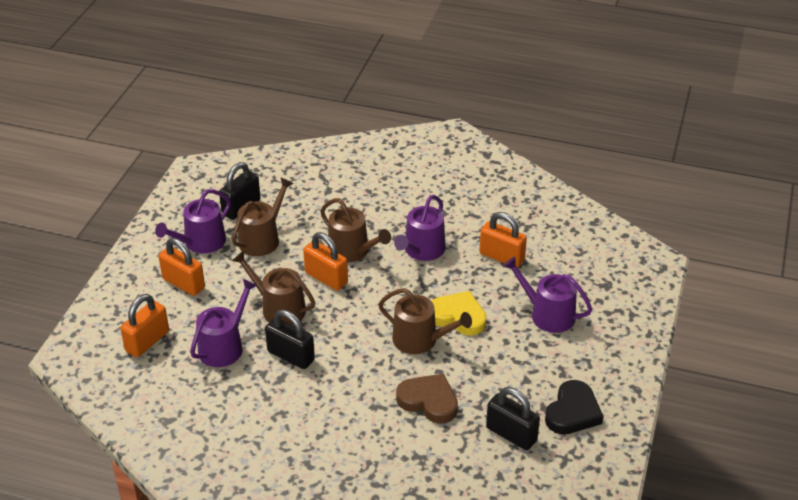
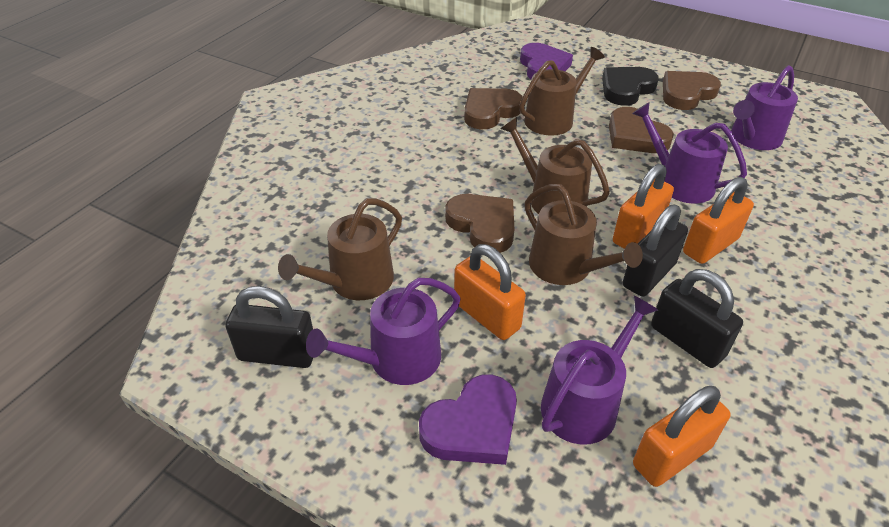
brown heart: 1 -> 4
purple heart: 0 -> 2
yellow heart: 1 -> 0

